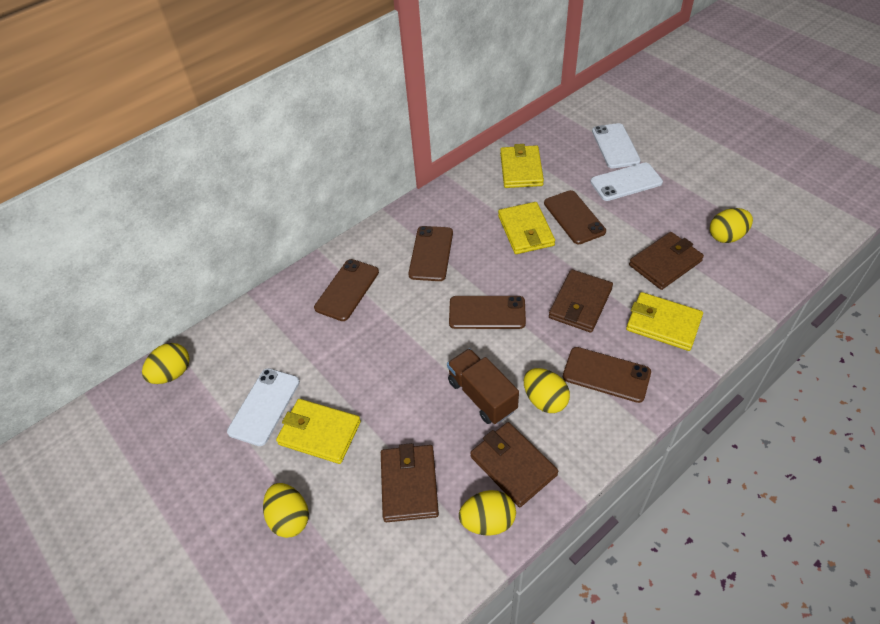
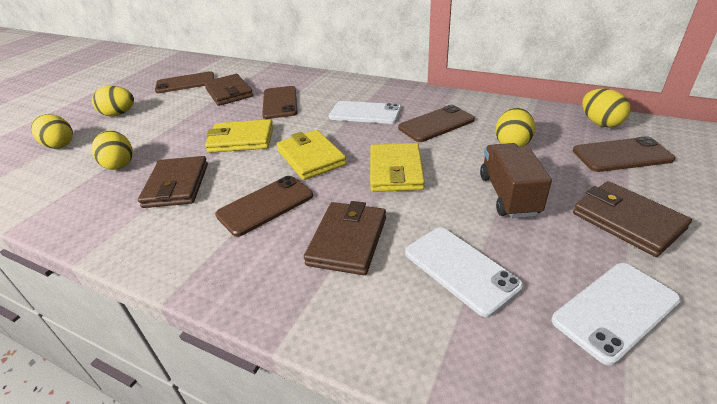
yellow wallet: 4 -> 3

